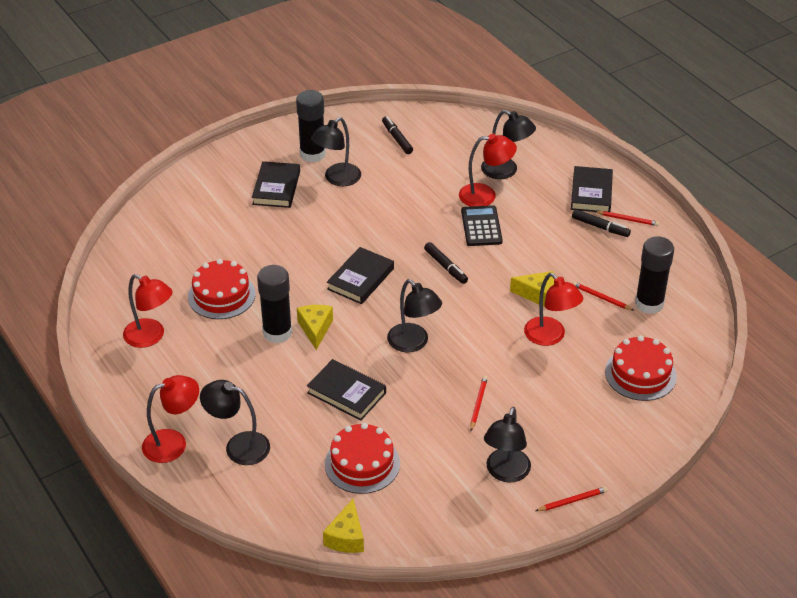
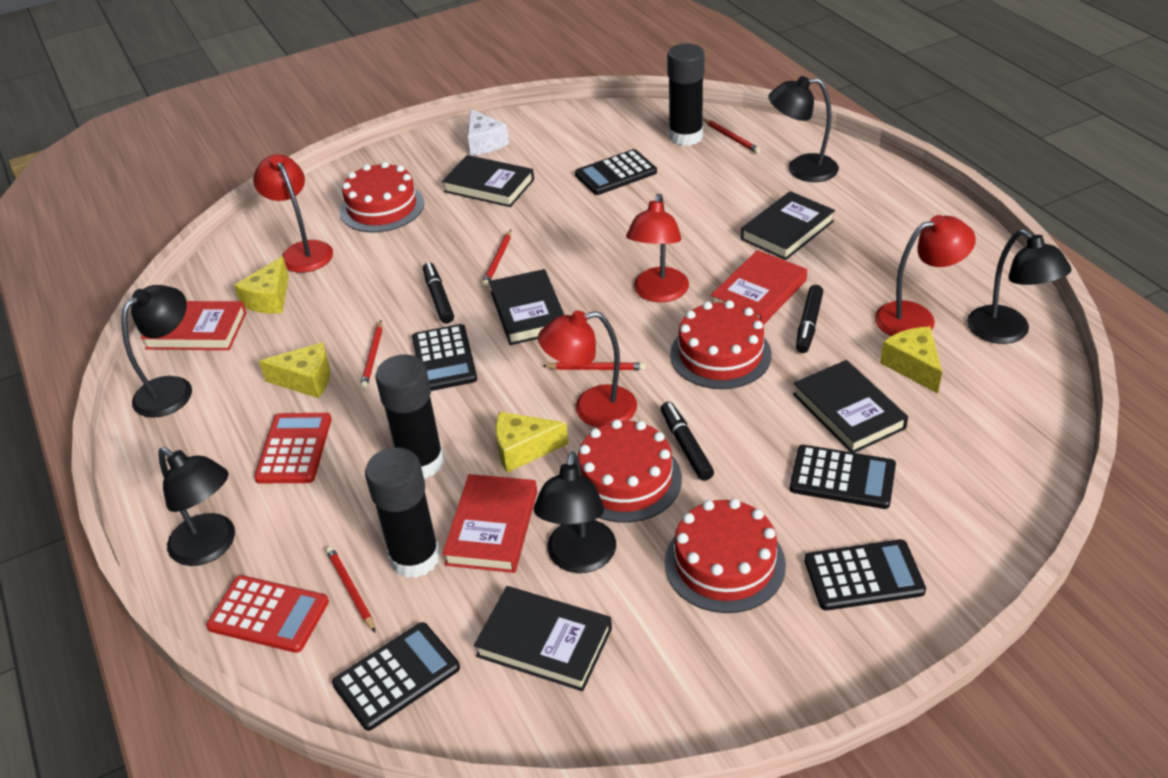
black book: 4 -> 5
black calculator: 1 -> 5
red book: 0 -> 3
red cake: 3 -> 4
red calculator: 0 -> 2
red pencil: 4 -> 5
white cheese: 0 -> 1
yellow cheese: 3 -> 4

